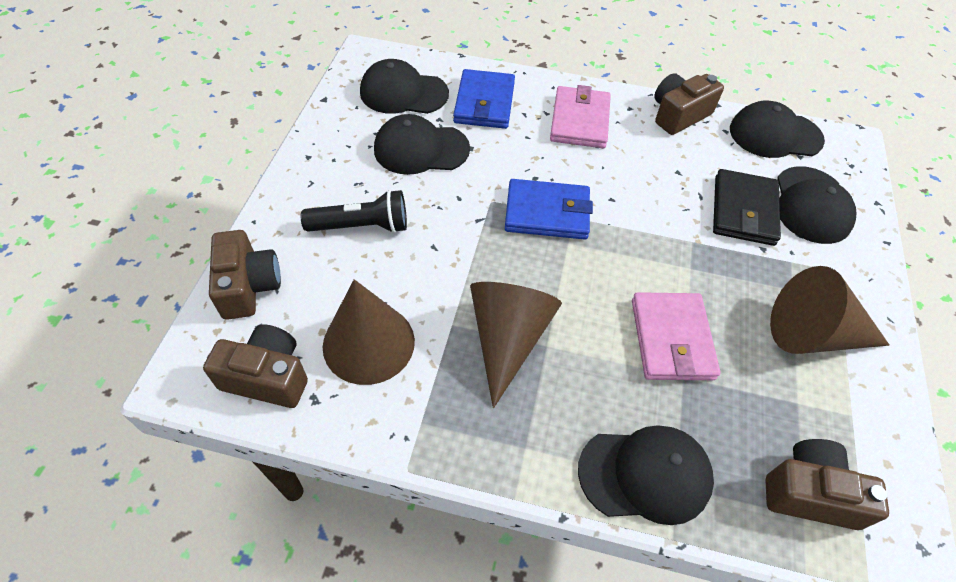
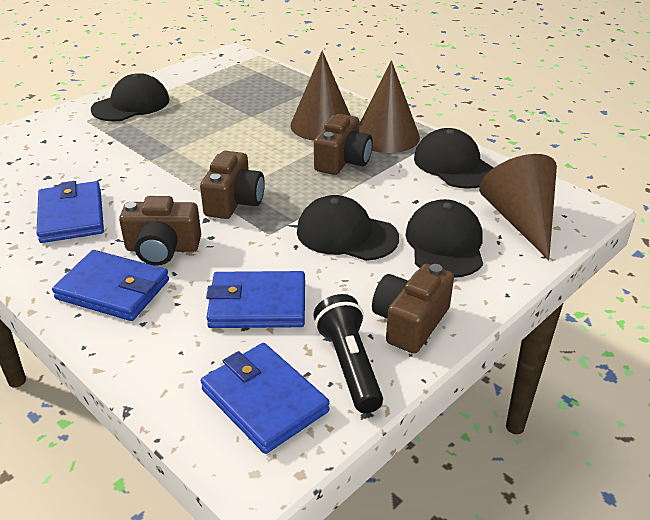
black cap: 5 -> 4
black wallet: 1 -> 0
blue wallet: 2 -> 4
pink wallet: 2 -> 0

